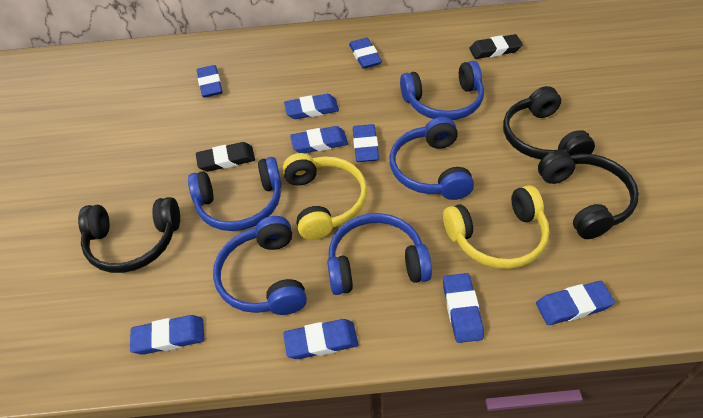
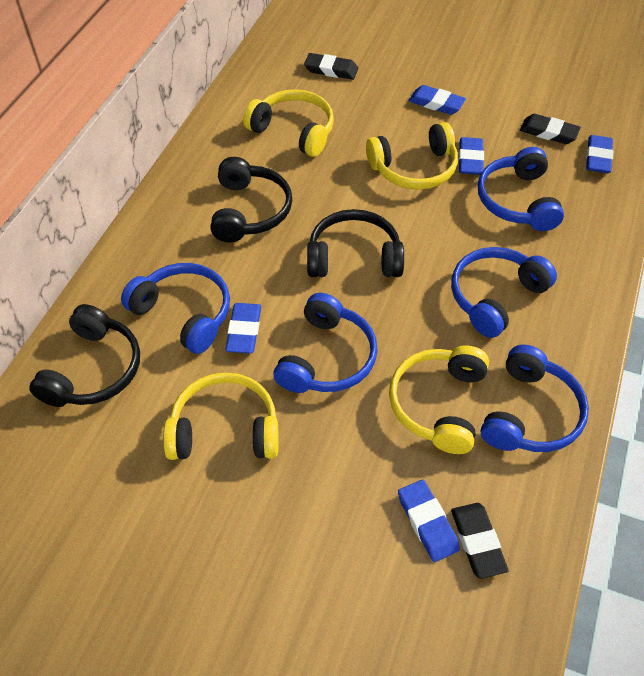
black eraser: 2 -> 3
blue eraser: 9 -> 5
yellow headphones: 2 -> 4

